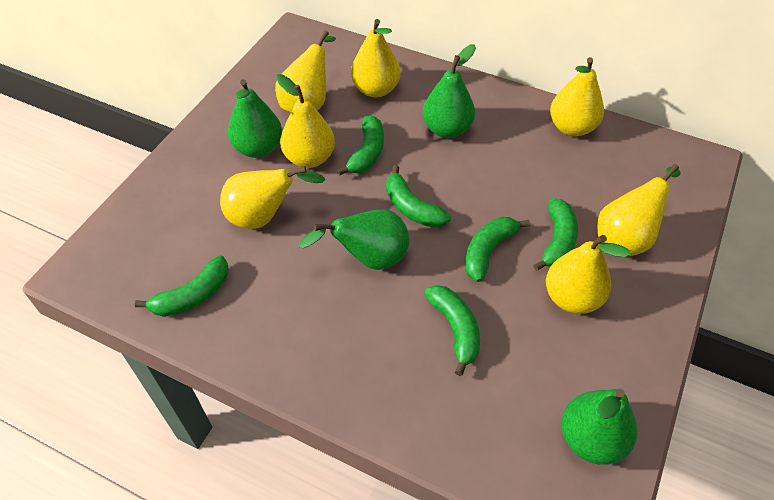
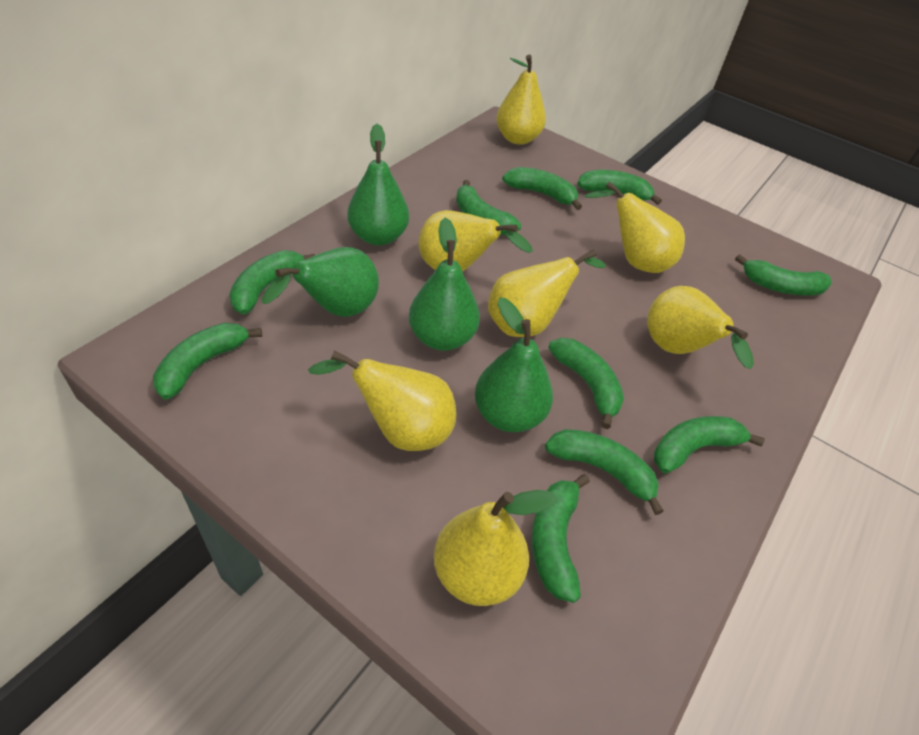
green banana: 6 -> 10

